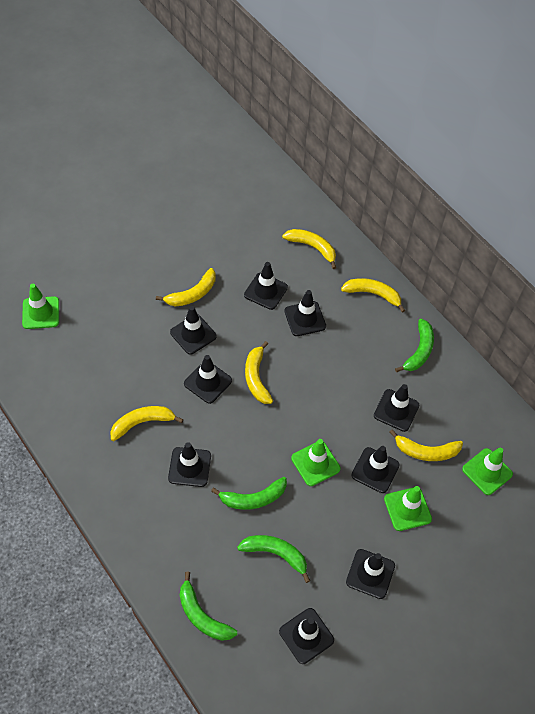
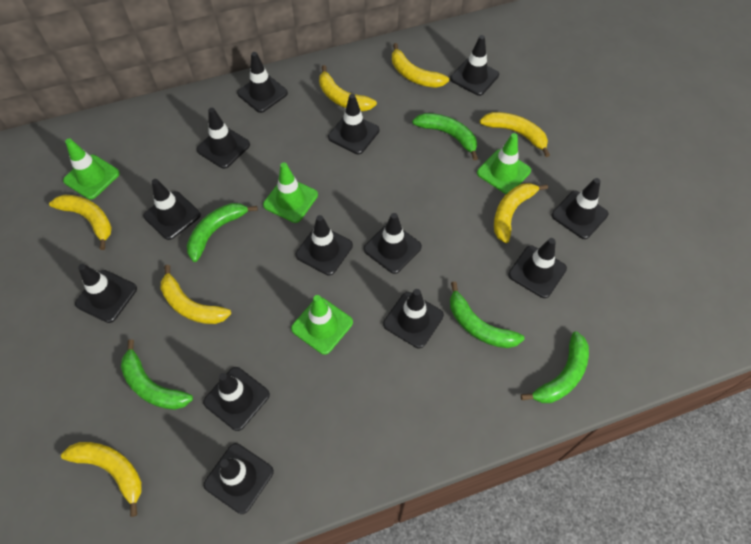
black traffic cone: 9 -> 13
green banana: 4 -> 5
yellow banana: 6 -> 7

